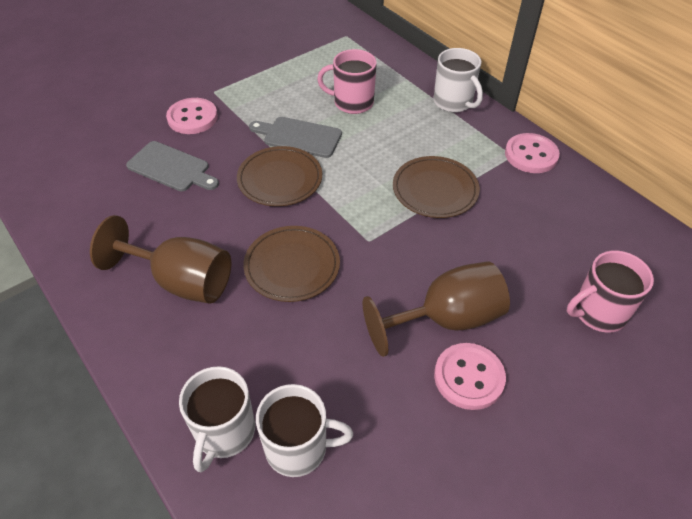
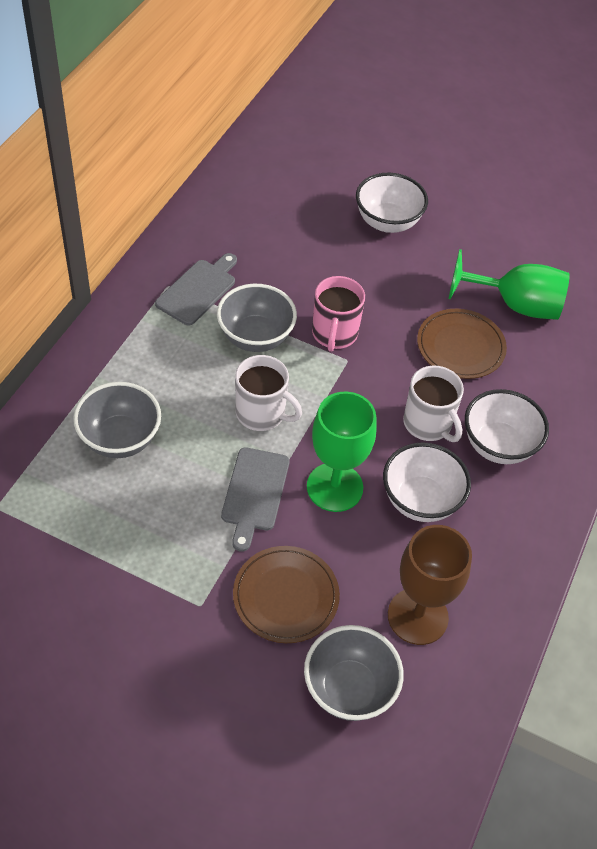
brown goblet: 2 -> 1
brown plate: 3 -> 2
green goblet: 0 -> 2
grey bowl: 0 -> 3
pink button: 3 -> 0
pink mug: 2 -> 1
white bowl: 0 -> 3
white mug: 3 -> 2

